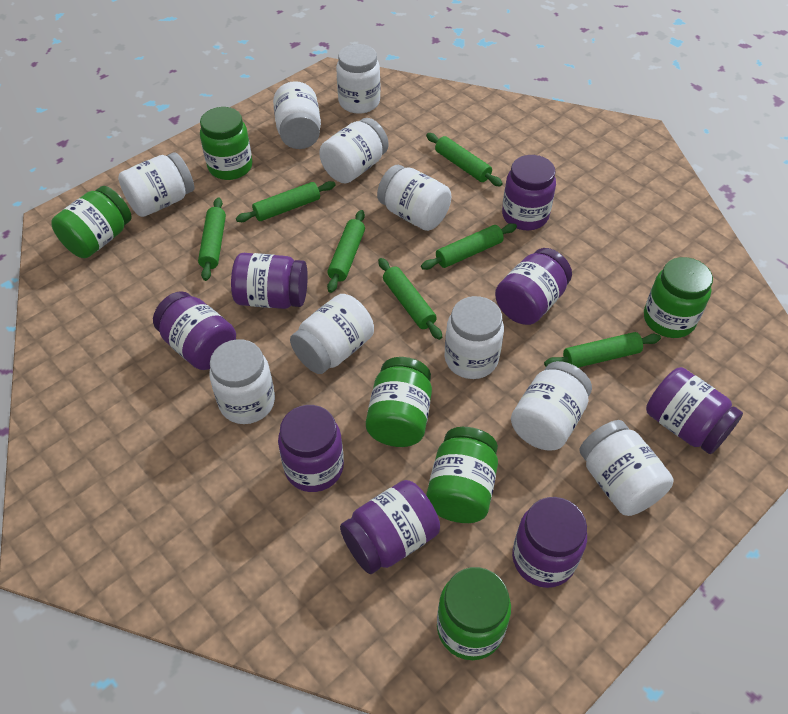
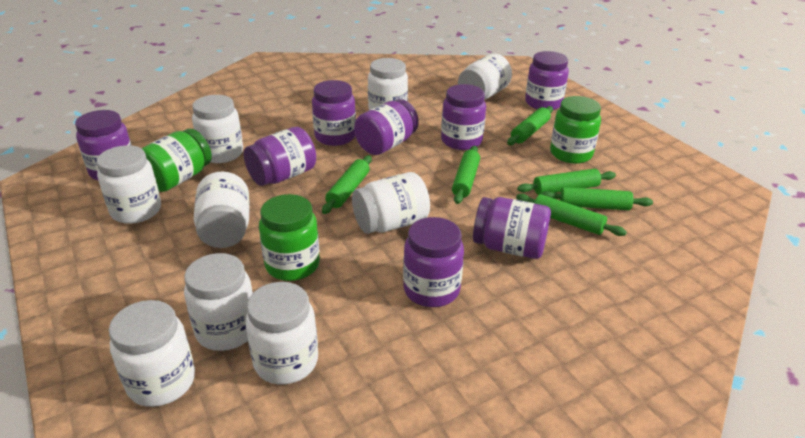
green jar: 6 -> 3
green rolling pin: 7 -> 6
white jar: 10 -> 9

